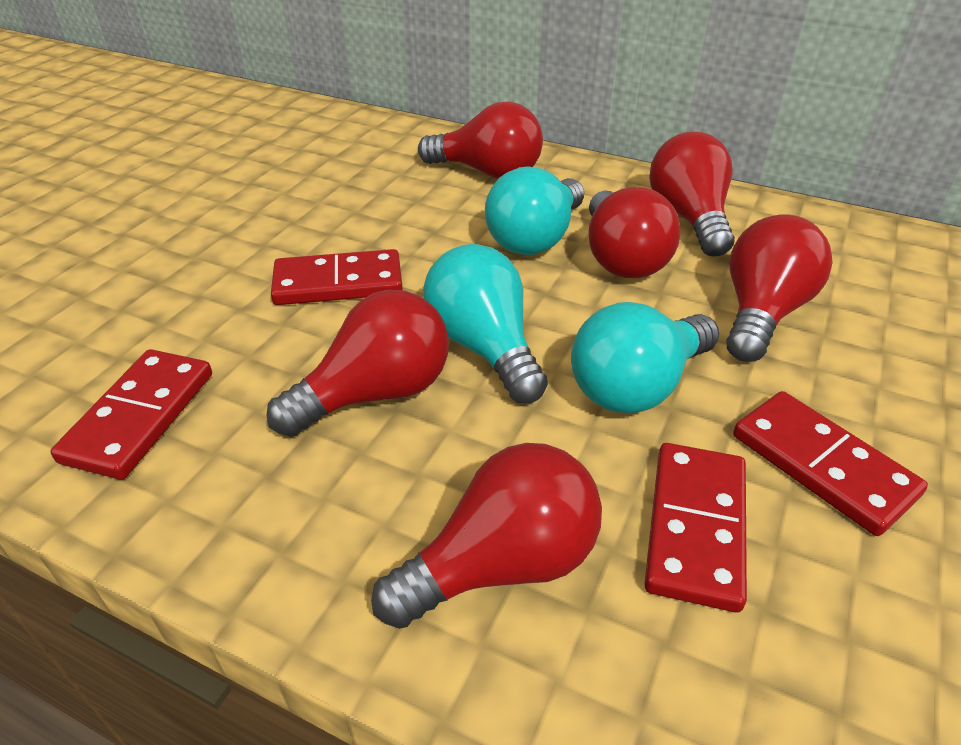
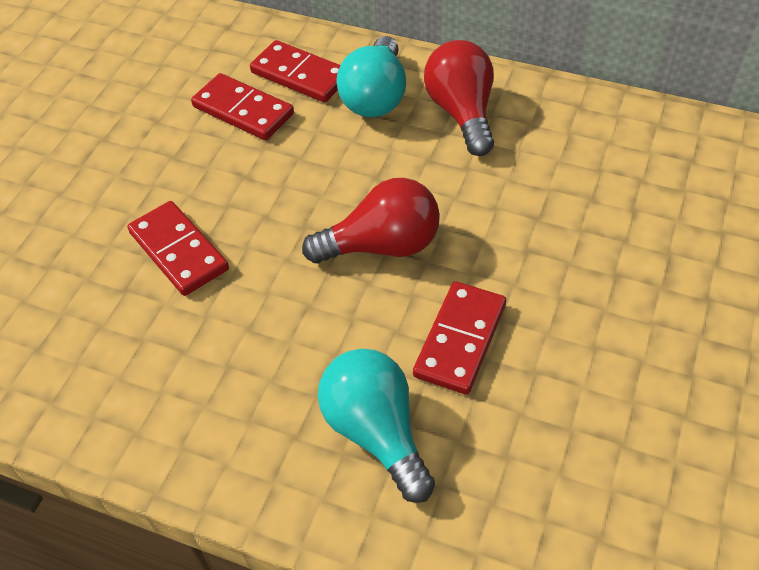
red light bulb: 6 -> 2
turquoise light bulb: 3 -> 2

